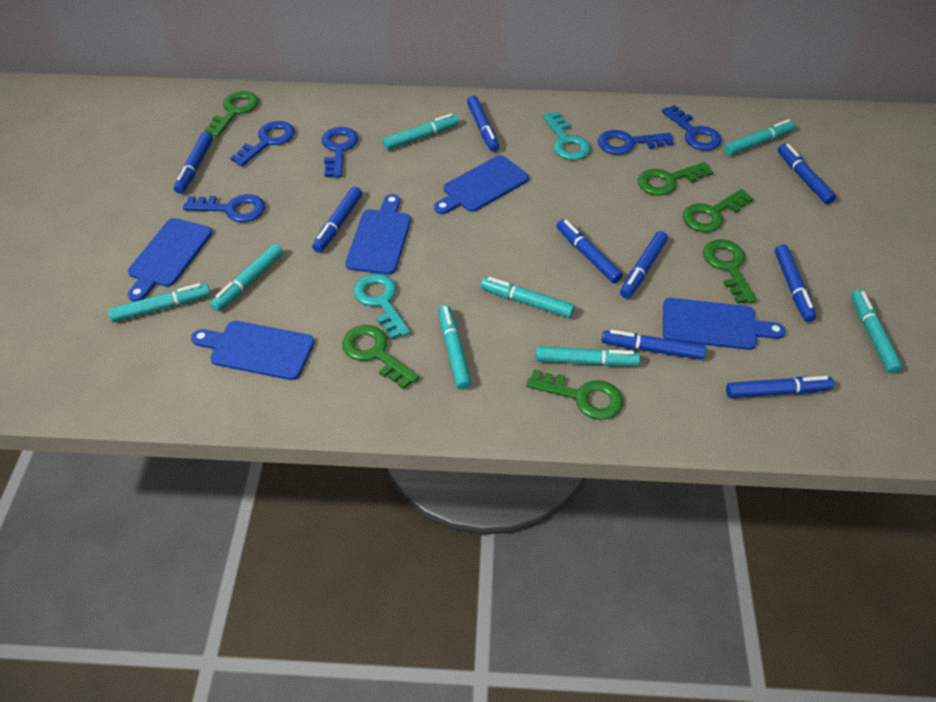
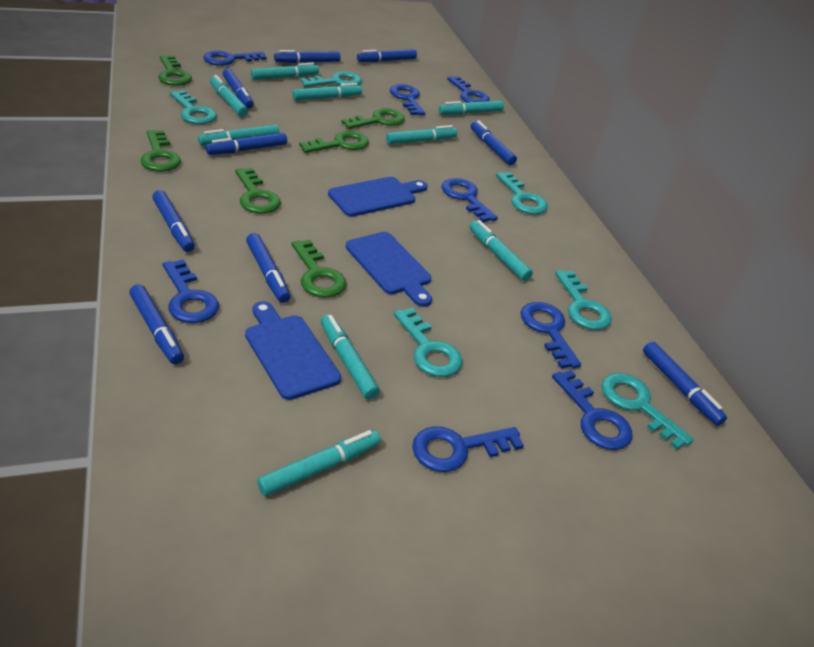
blue cutting board: 5 -> 3
blue key: 5 -> 8
turquoise key: 2 -> 6
turquoise marker: 8 -> 9

